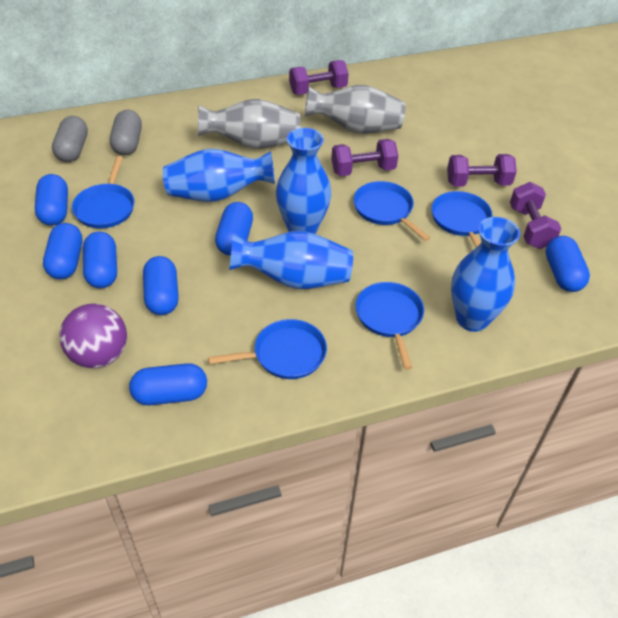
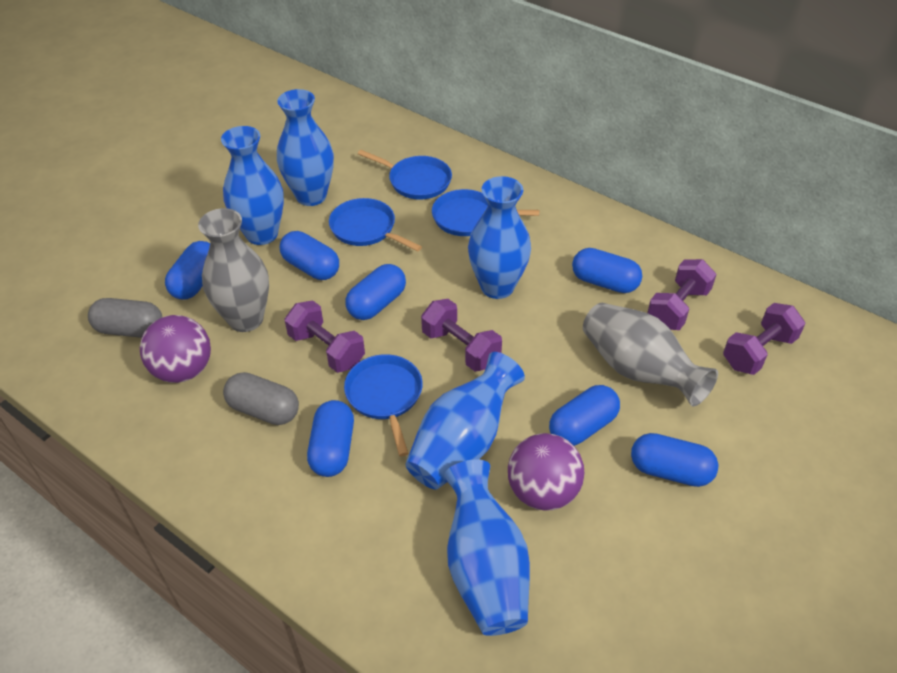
blue pan: 5 -> 4
blue vase: 4 -> 5
purple ball: 1 -> 2

